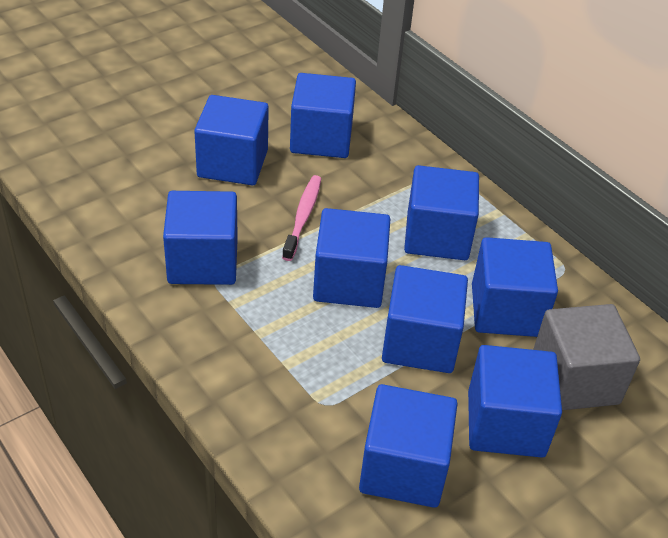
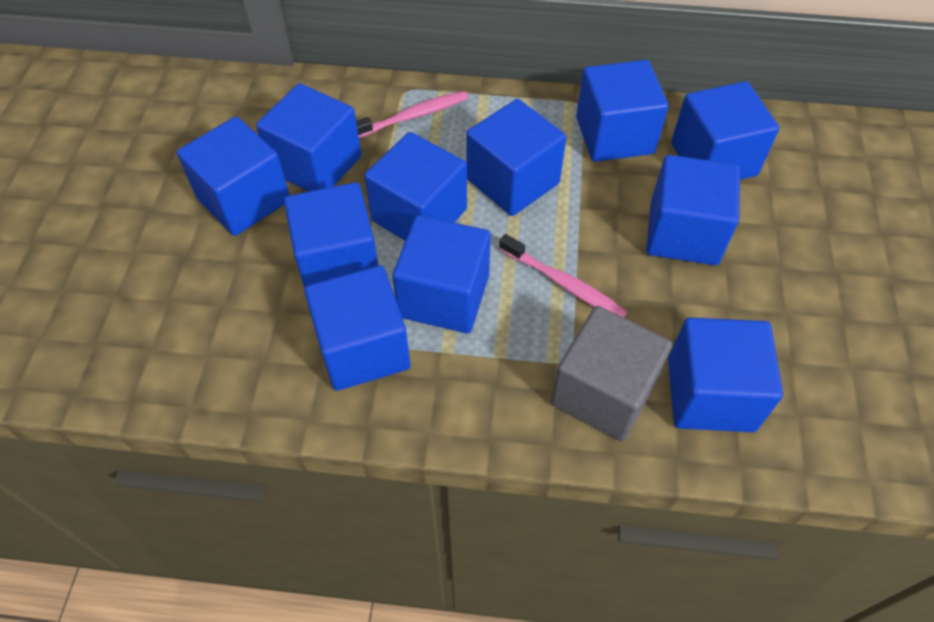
blue cube: 9 -> 11
pink toothbrush: 1 -> 2

